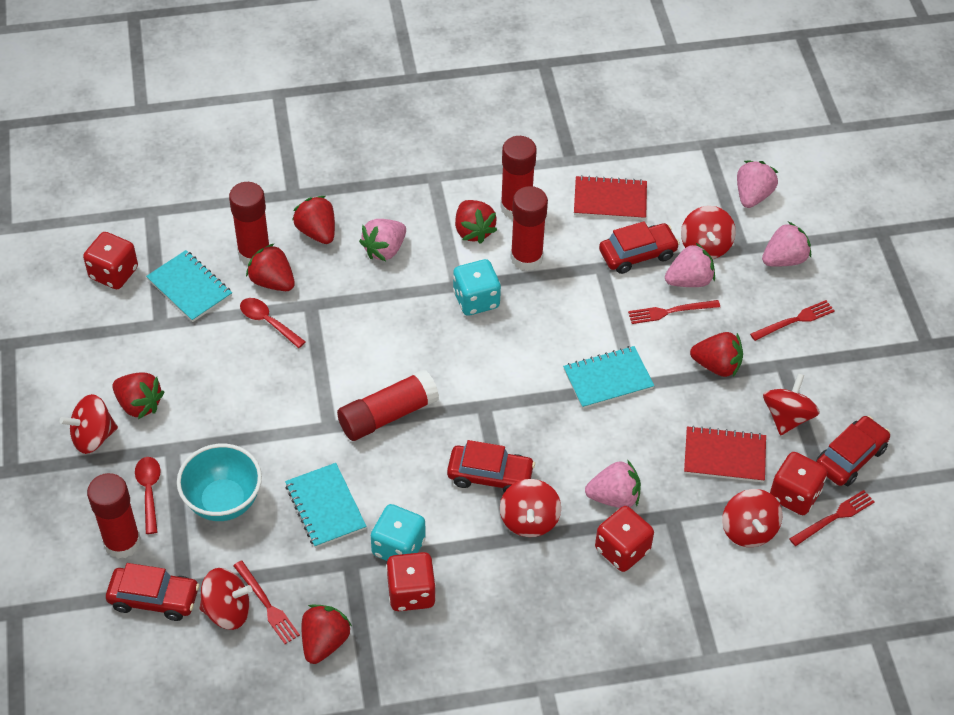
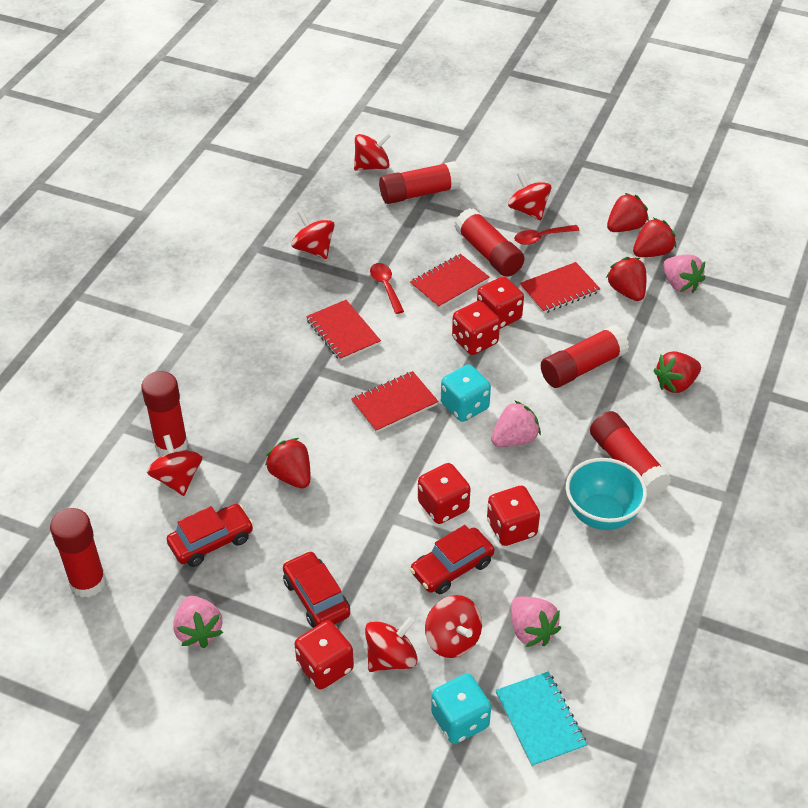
pink strawberry: 5 -> 4
red car: 4 -> 3
red dice: 4 -> 5
red fork: 4 -> 0
red glue stick: 5 -> 6
red notebook: 2 -> 4
red strawberry: 6 -> 5
turquoise notebook: 3 -> 1

